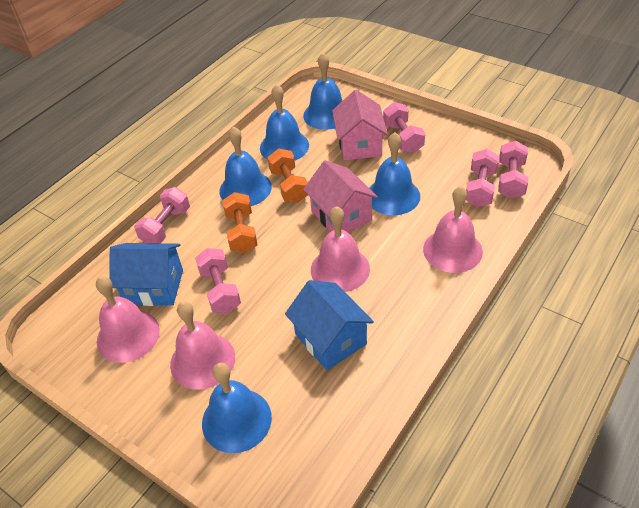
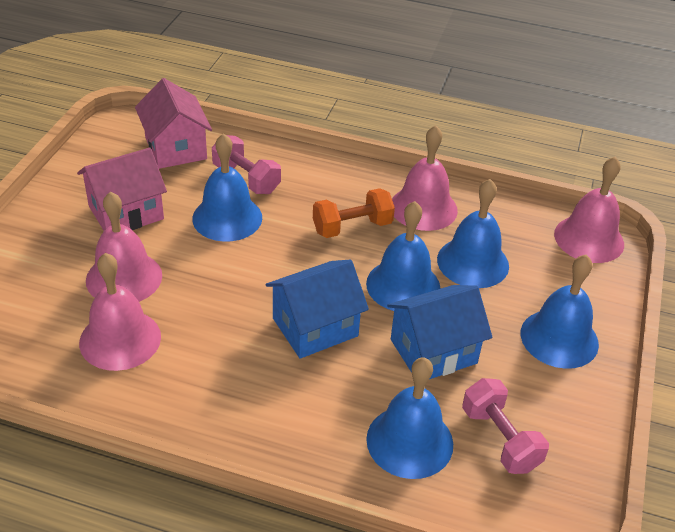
orange dumbbell: 2 -> 1
pink dumbbell: 5 -> 2

